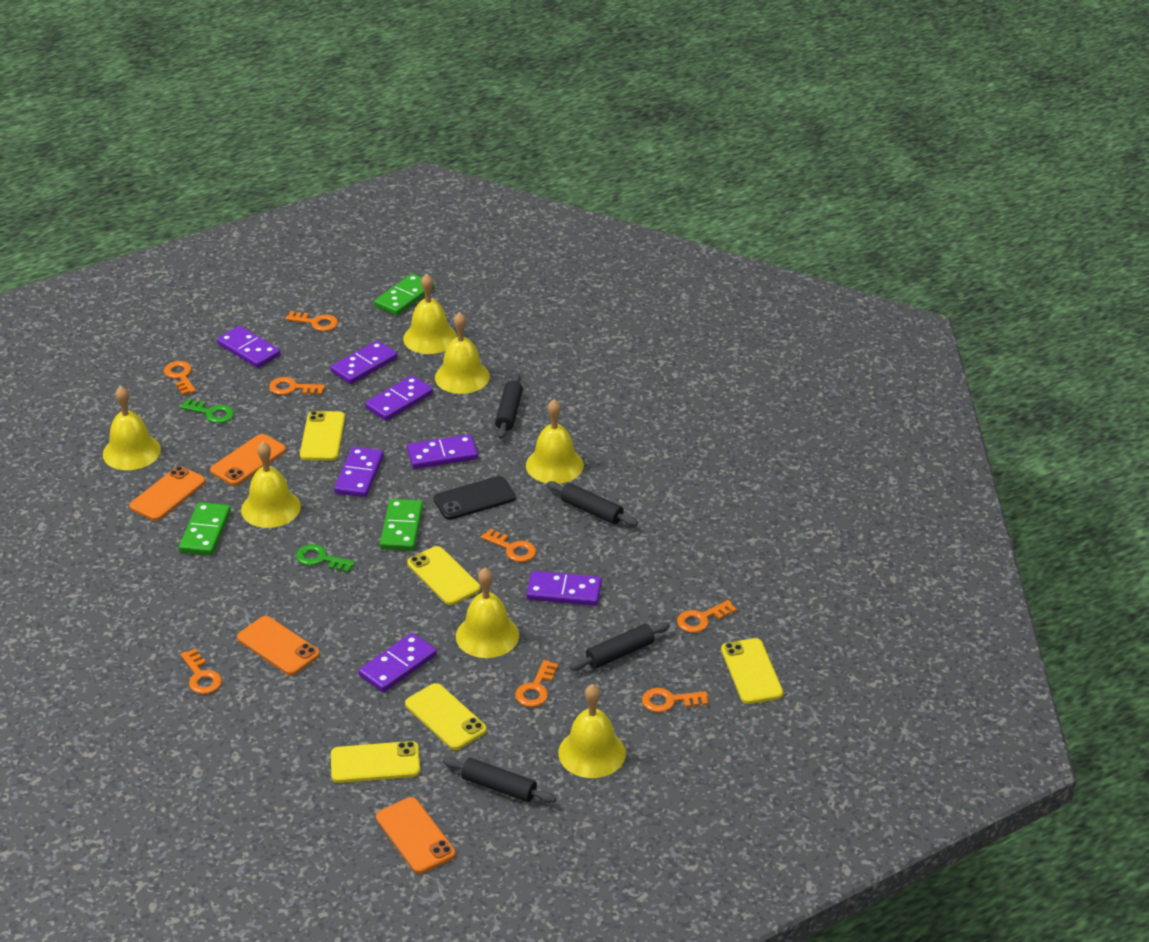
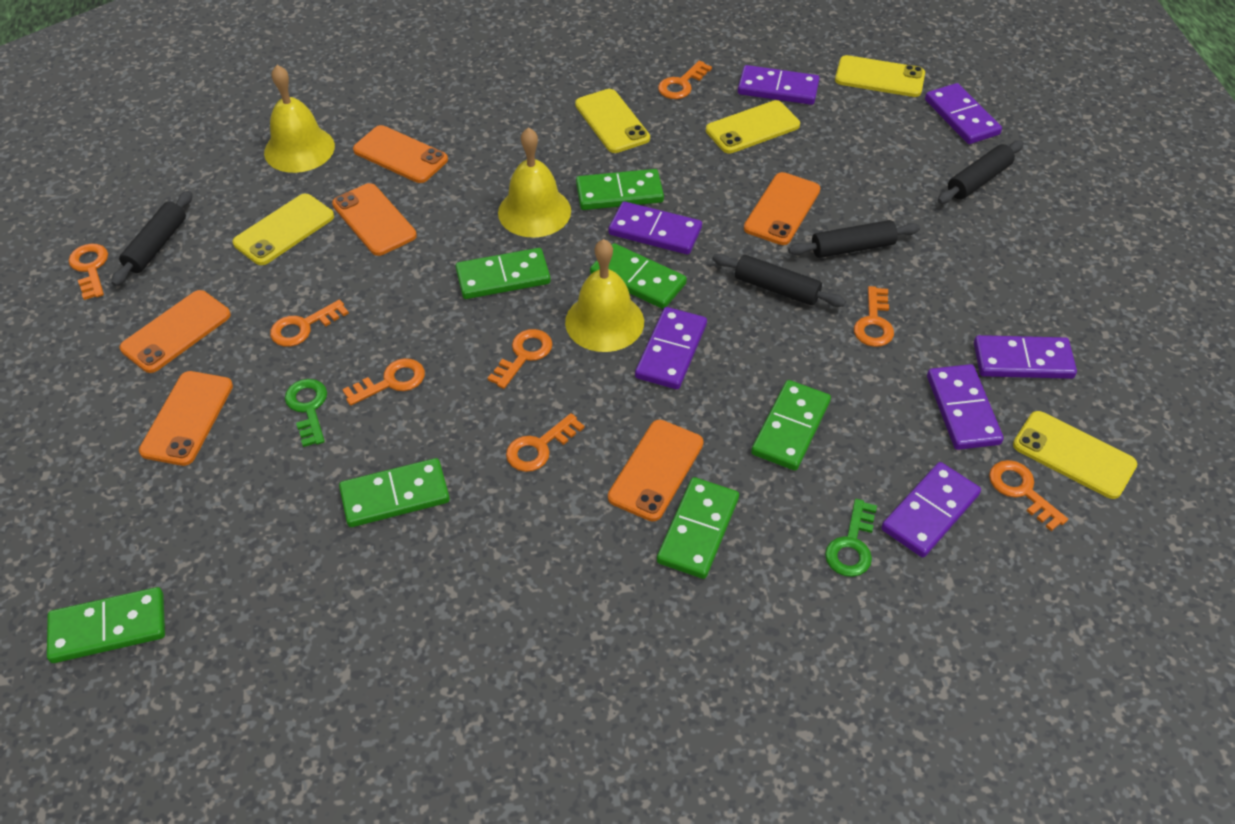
black phone: 1 -> 0
green domino: 3 -> 7
orange phone: 4 -> 6
yellow bell: 7 -> 3

